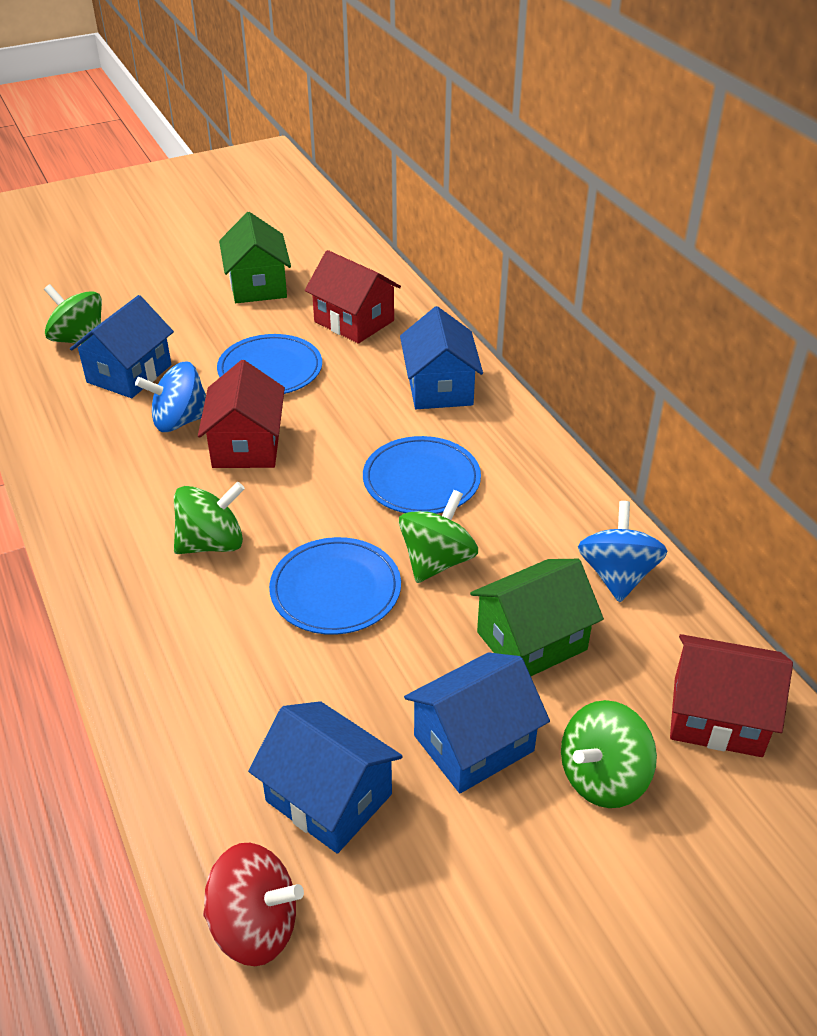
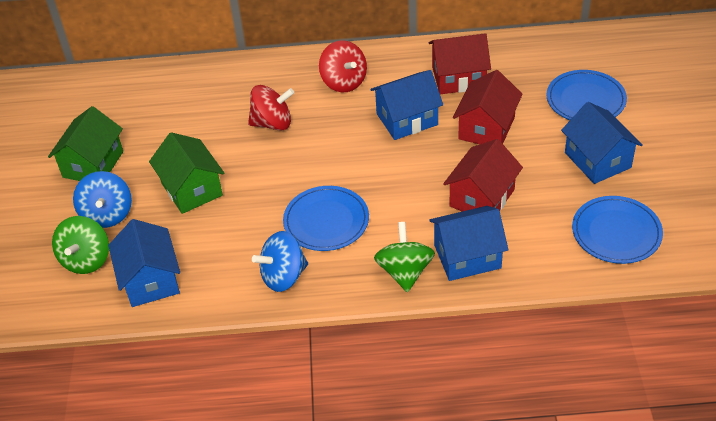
green spinning top: 4 -> 2
red spinning top: 1 -> 2

